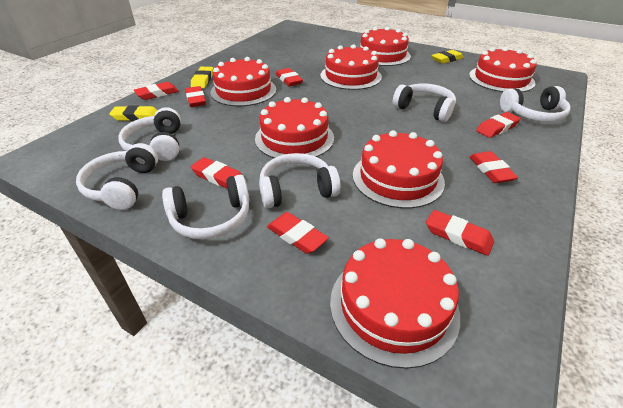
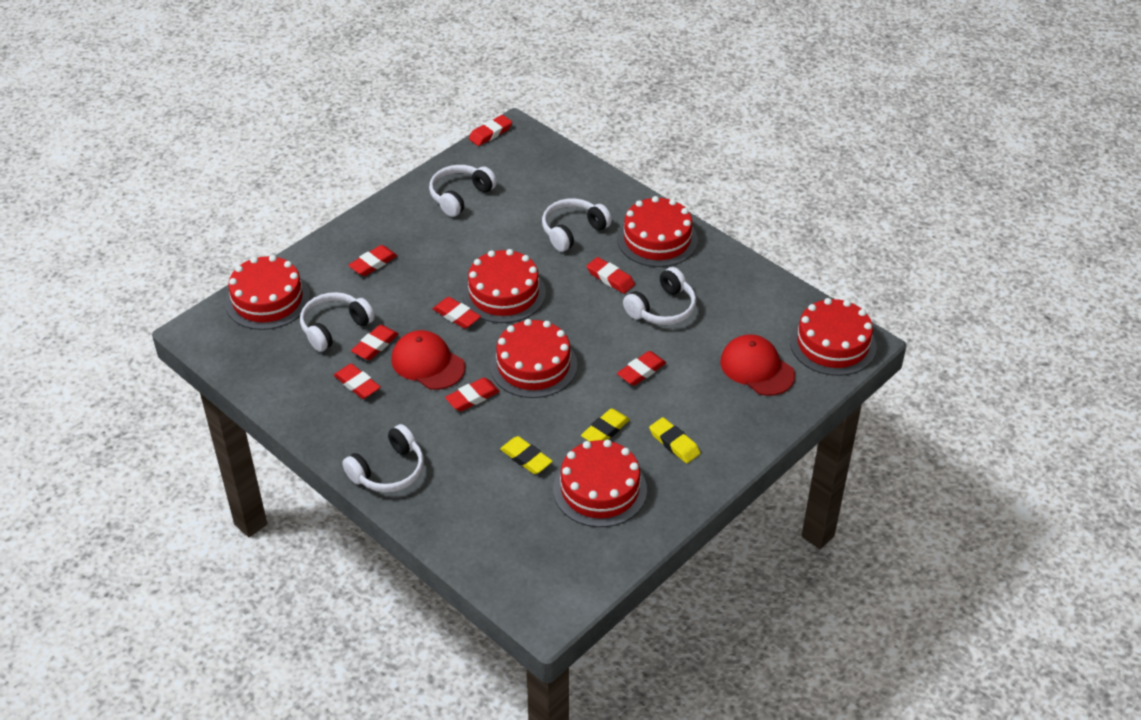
red cake: 7 -> 6
red cap: 0 -> 2
white headphones: 6 -> 5

